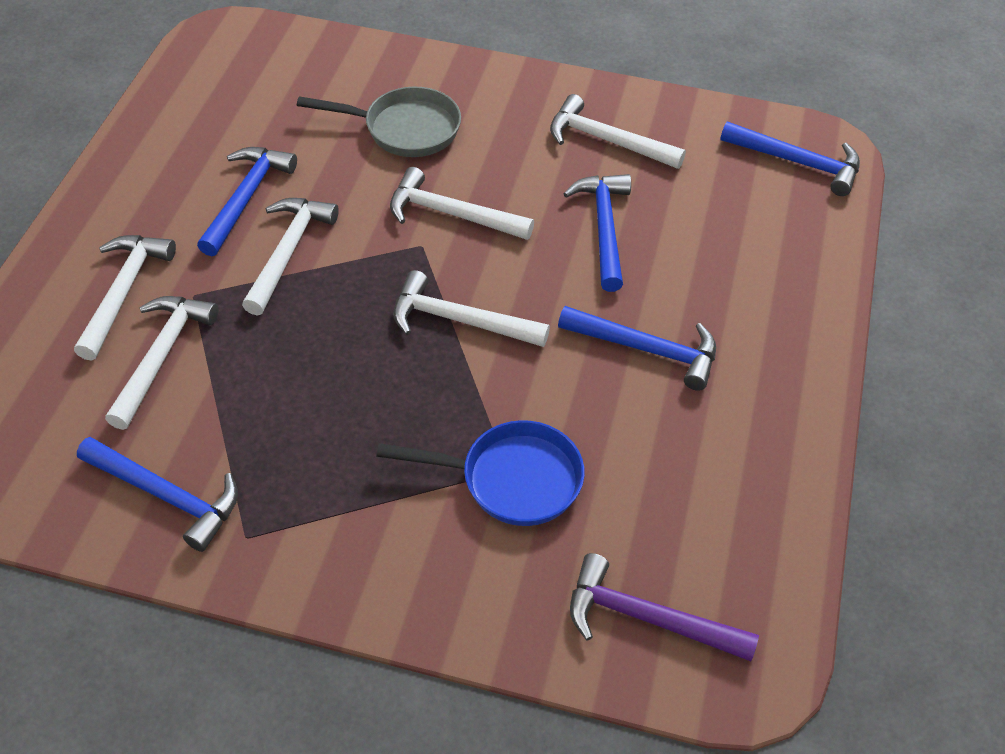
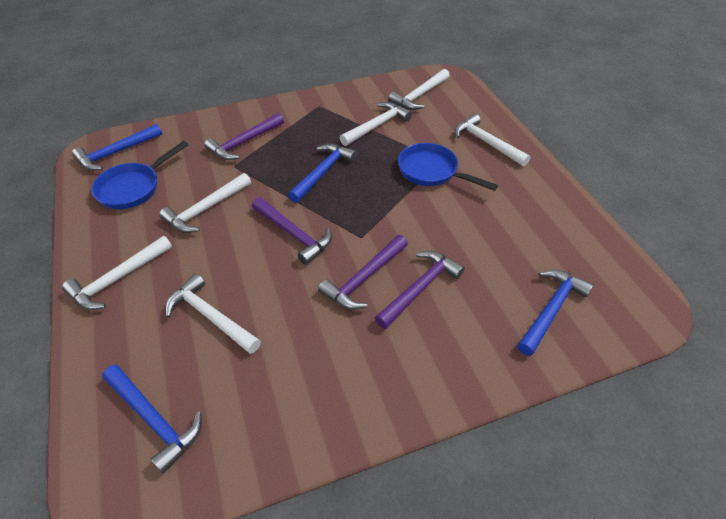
blue hammer: 5 -> 4
blue pan: 1 -> 2
grey pan: 1 -> 0
purple hammer: 1 -> 4

